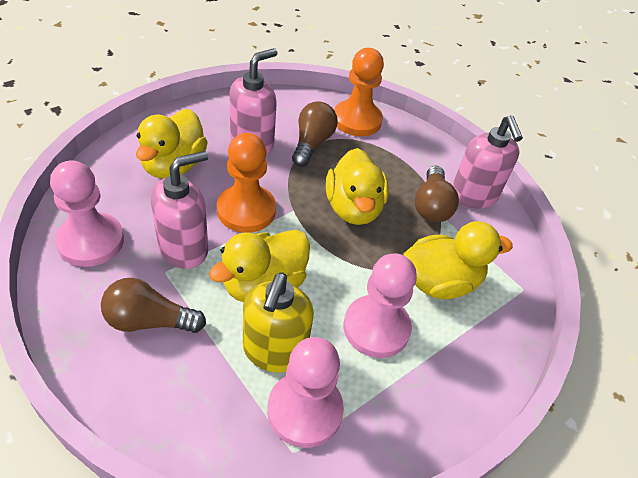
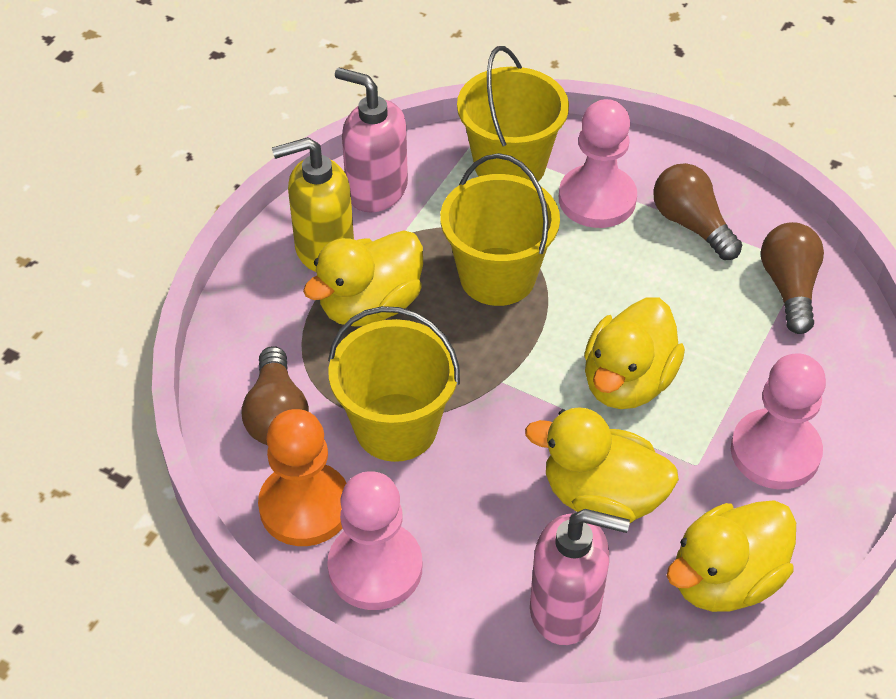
orange pawn: 2 -> 1
pink soap dispenser: 3 -> 2
yellow bucket: 0 -> 3

